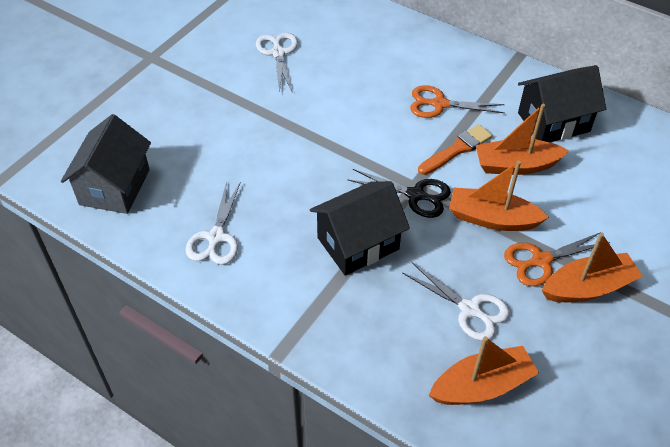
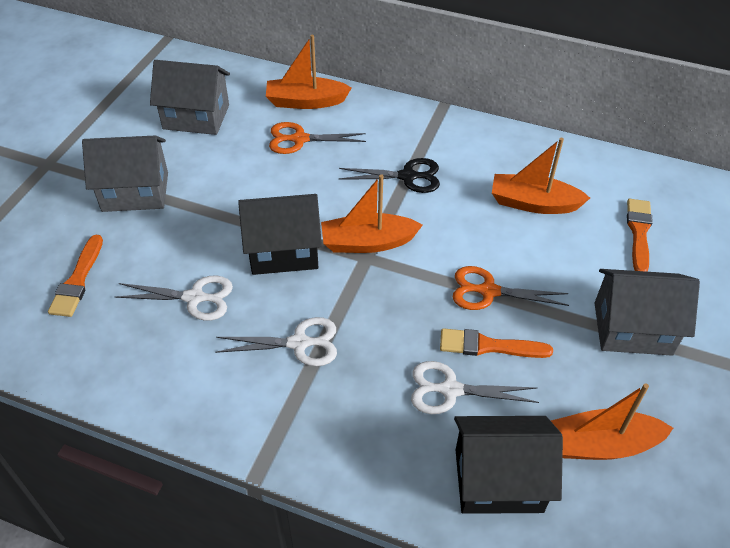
grey house: 1 -> 3
orange brush: 1 -> 3

